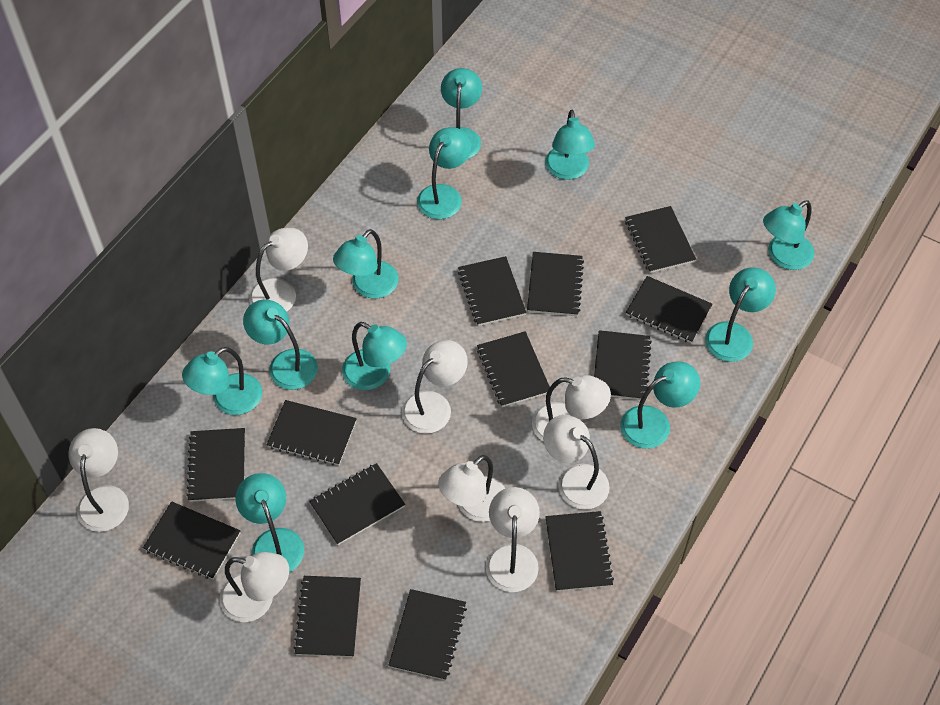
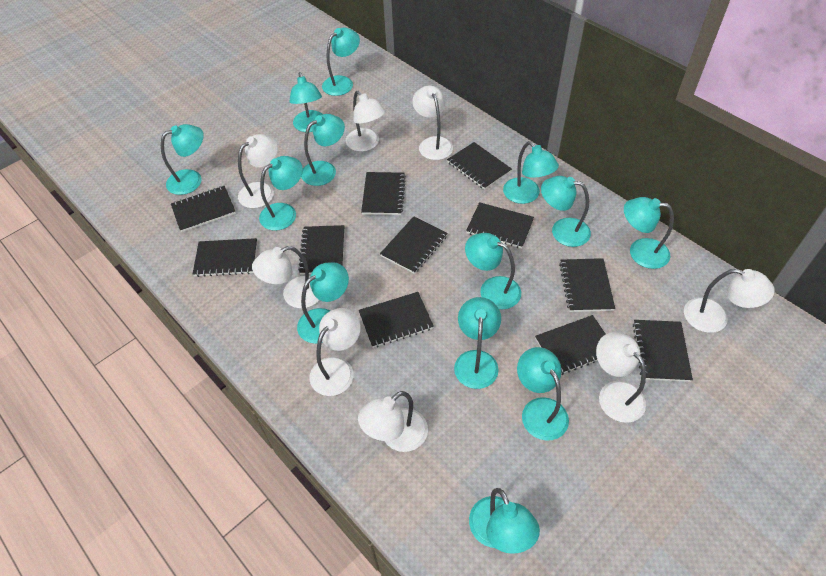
black notebook: 13 -> 11
turquoise lamp: 11 -> 13

